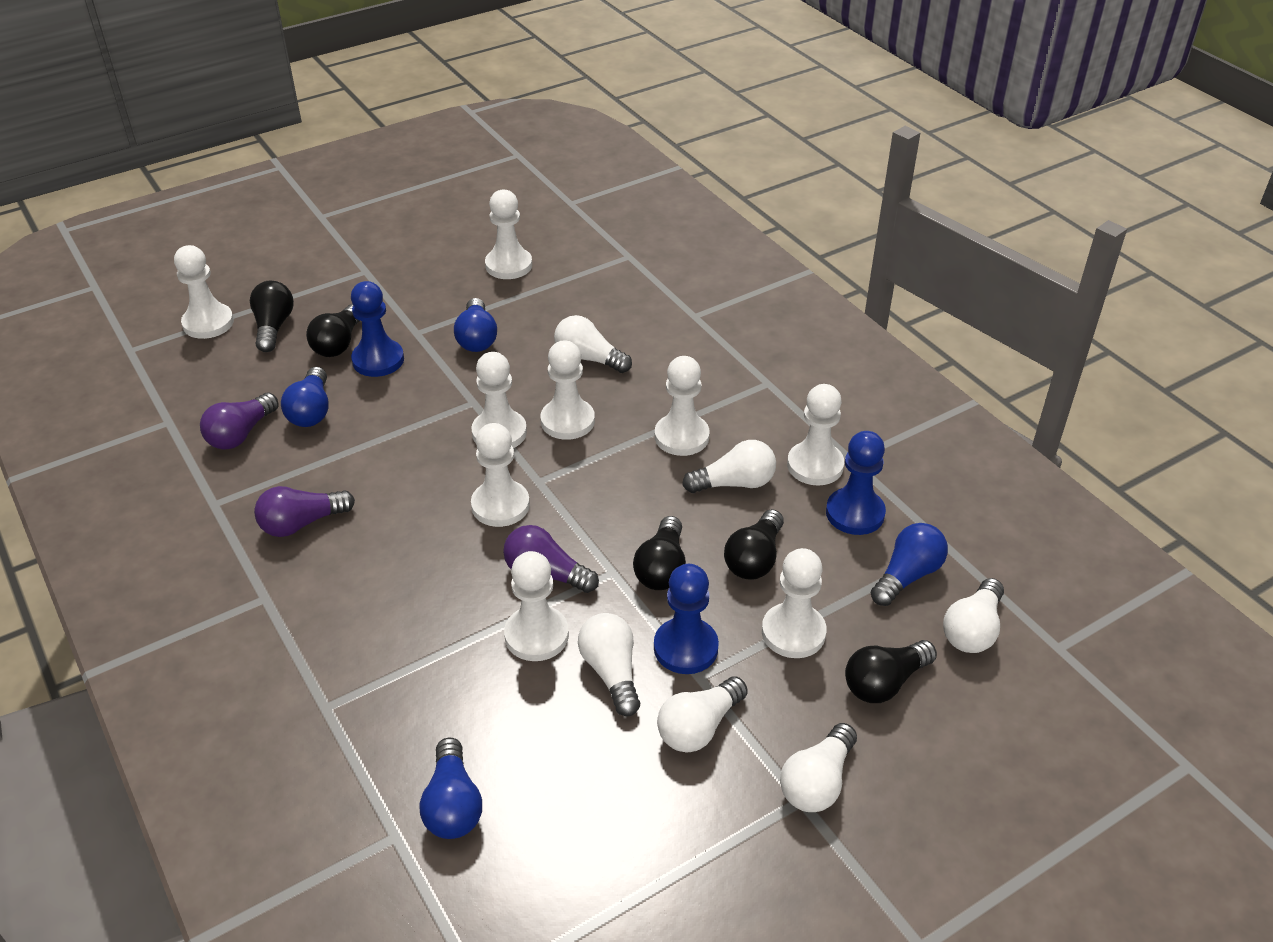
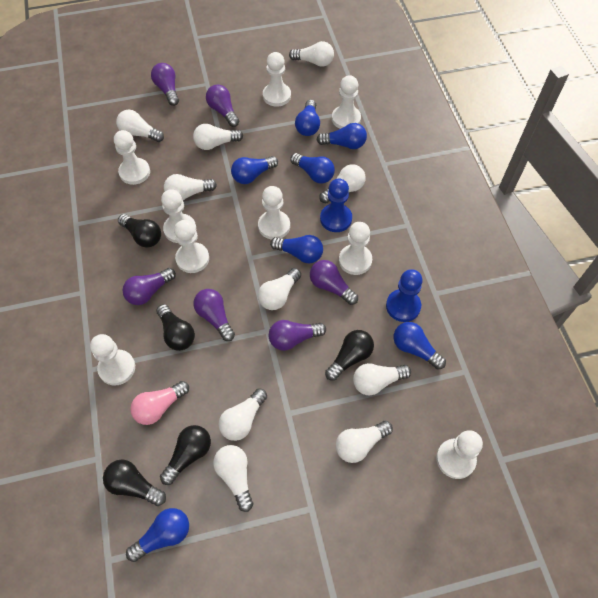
blue light bulb: 4 -> 7
blue pawn: 3 -> 2
pink light bulb: 0 -> 1
purple light bulb: 3 -> 6
white light bulb: 6 -> 10

